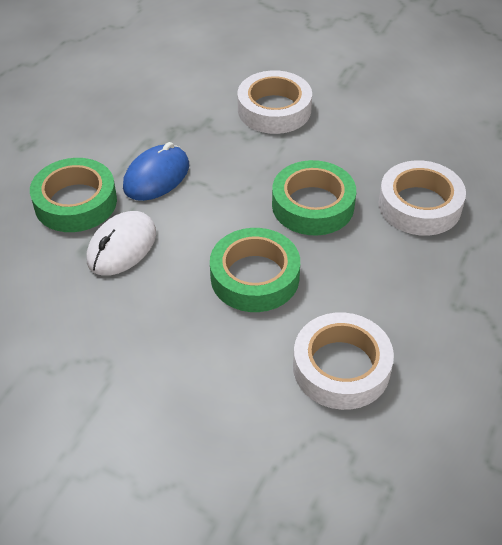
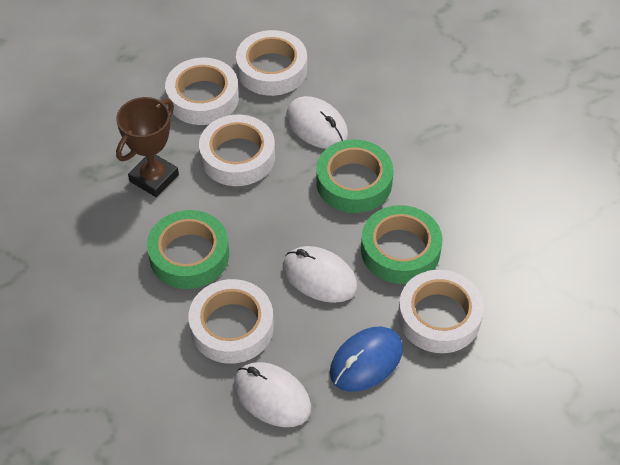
brown trophy: 0 -> 1
white mouse: 1 -> 3
white tape: 3 -> 5

